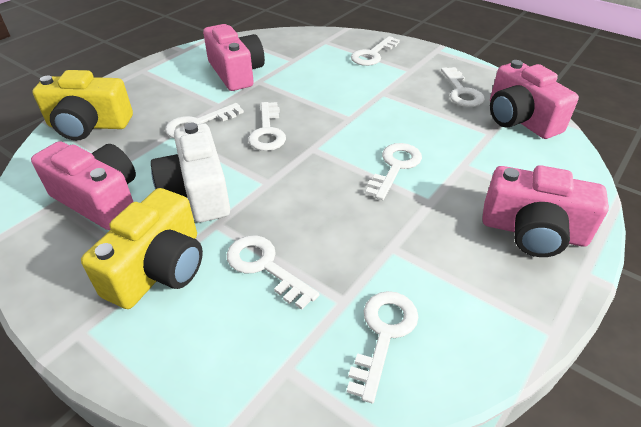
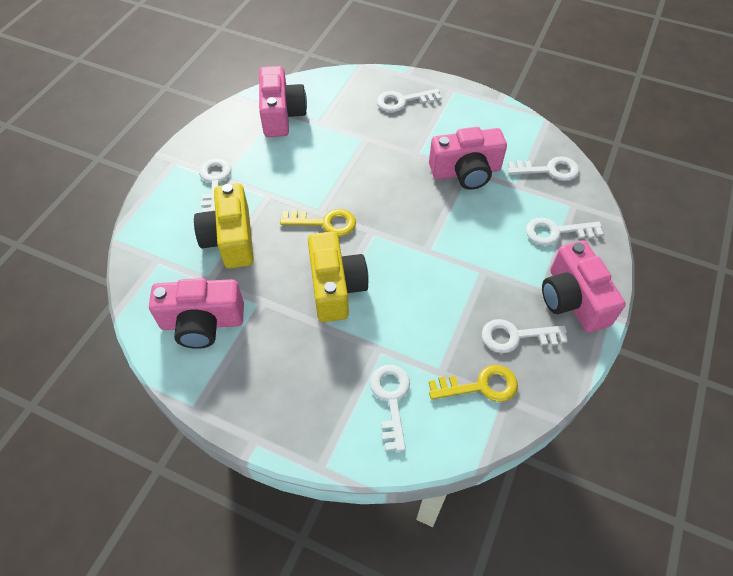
white camera: 1 -> 0
white key: 7 -> 6
yellow key: 0 -> 2

